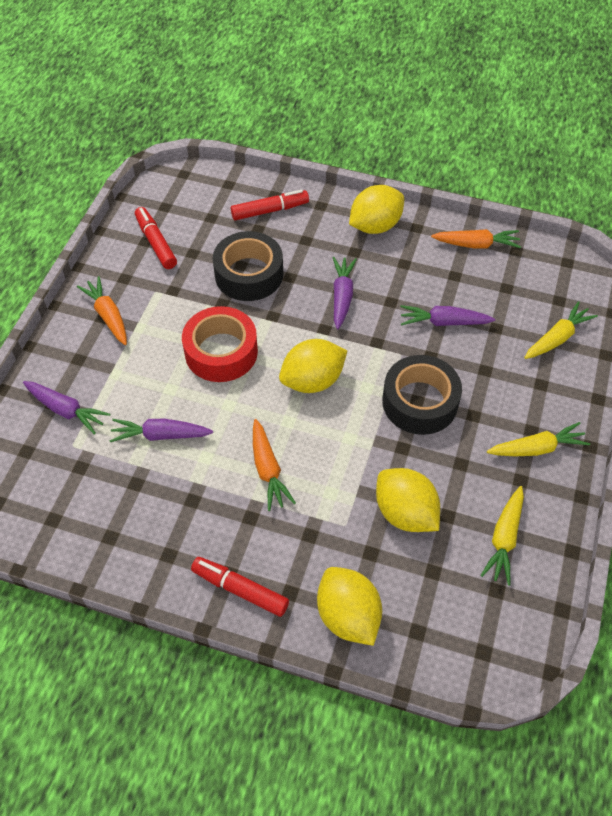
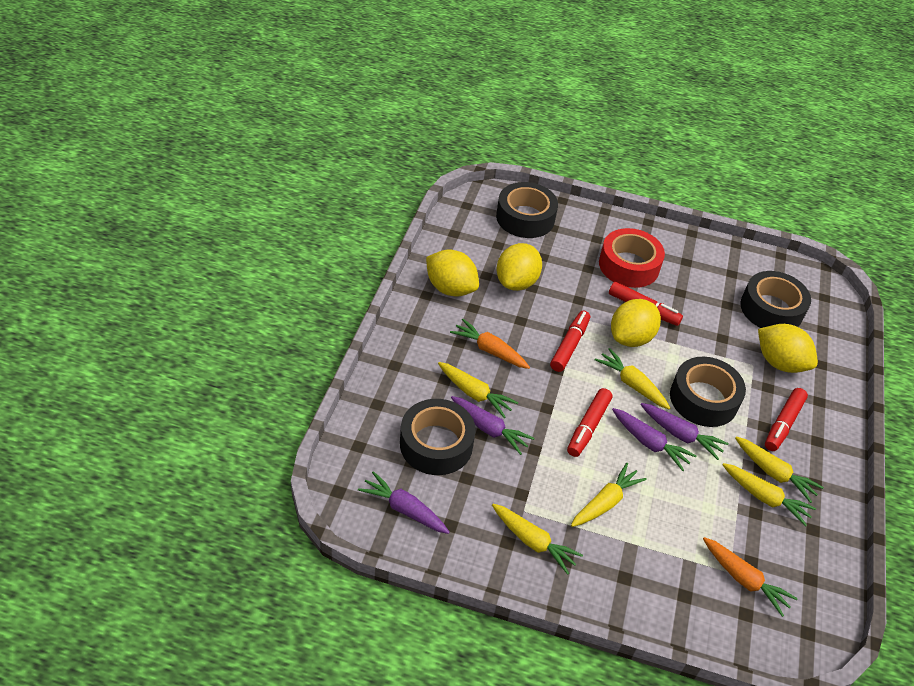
black tape: 2 -> 4
orange carrot: 3 -> 2
red marker: 3 -> 4
yellow carrot: 3 -> 6

